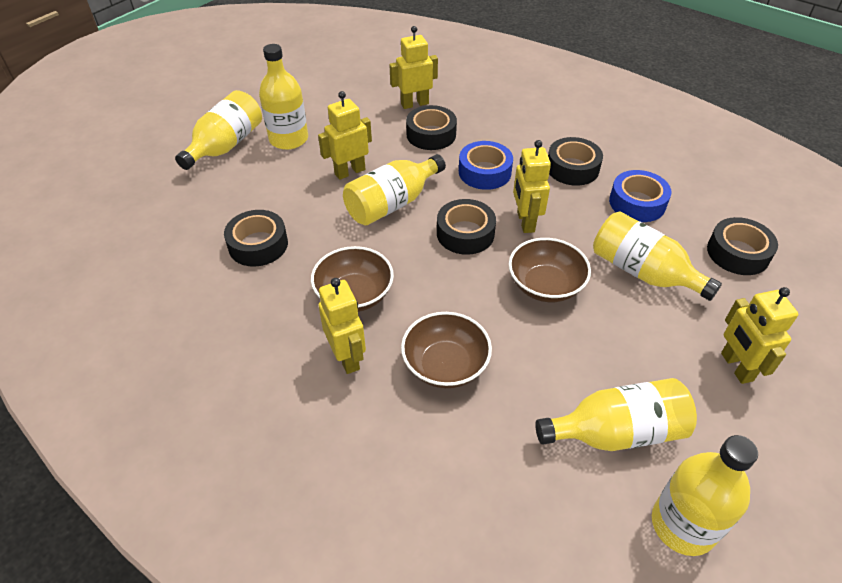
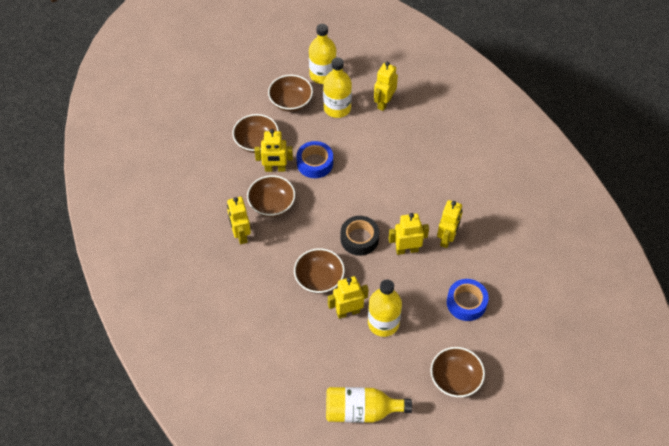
black tape: 5 -> 1
brown bowl: 3 -> 5
yellow bottle: 6 -> 4
yellow robot: 5 -> 6

